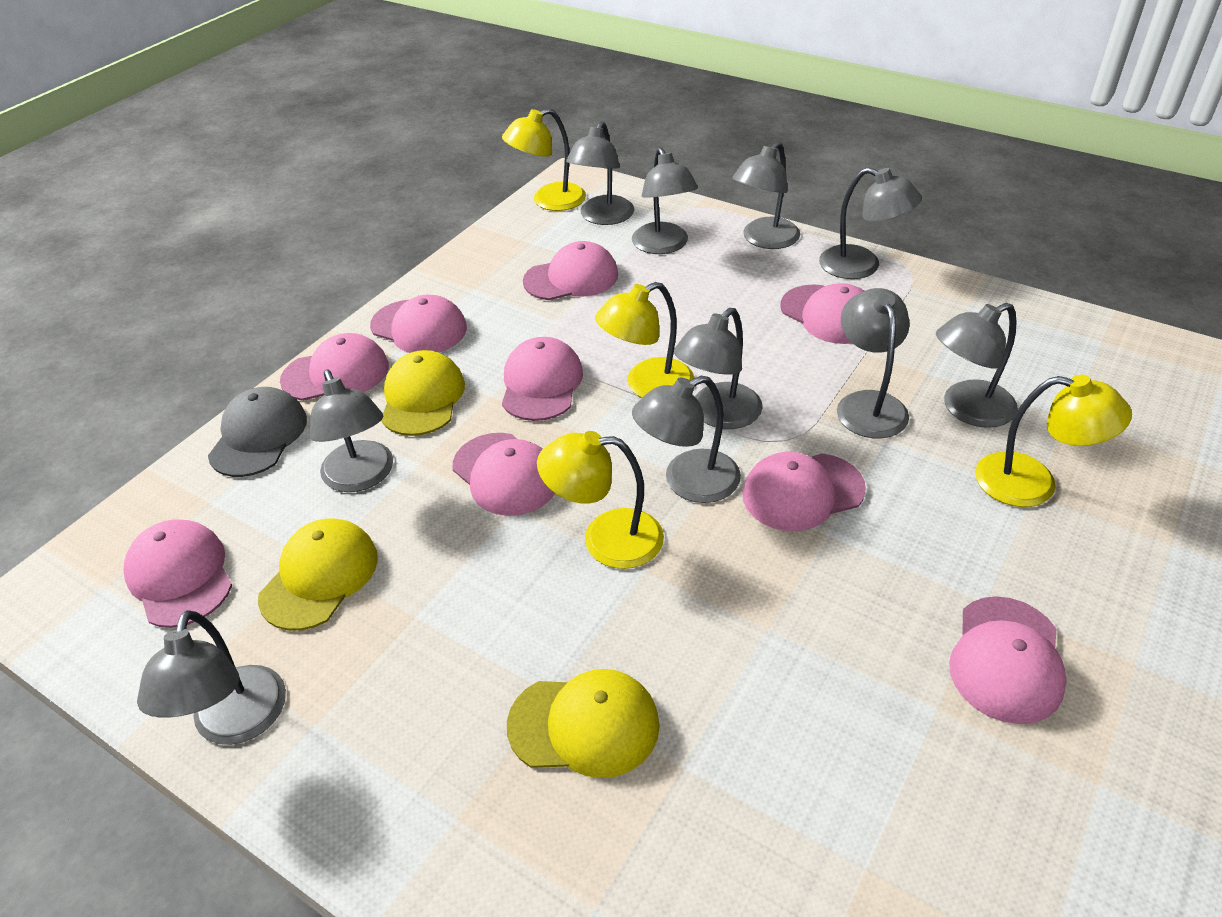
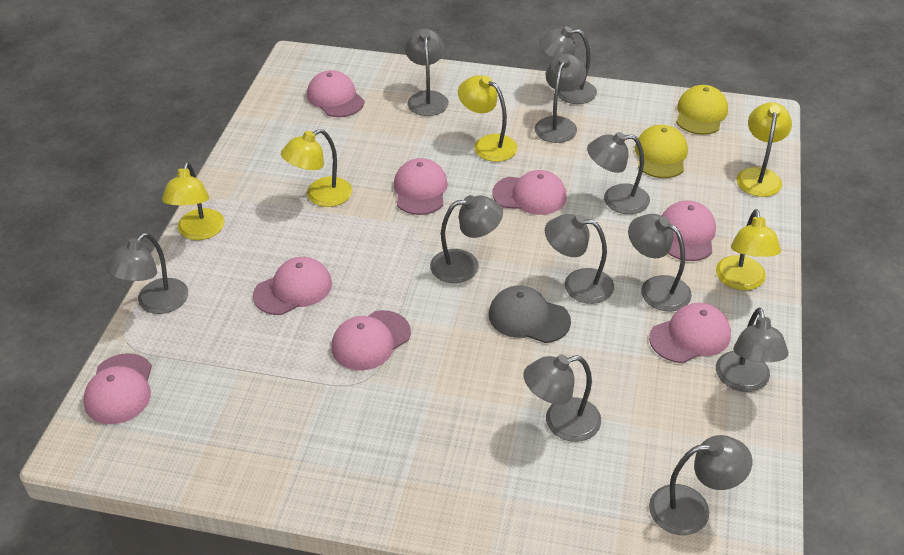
grey lamp: 10 -> 11
pink cap: 9 -> 8
yellow cap: 3 -> 2
yellow lamp: 4 -> 5

